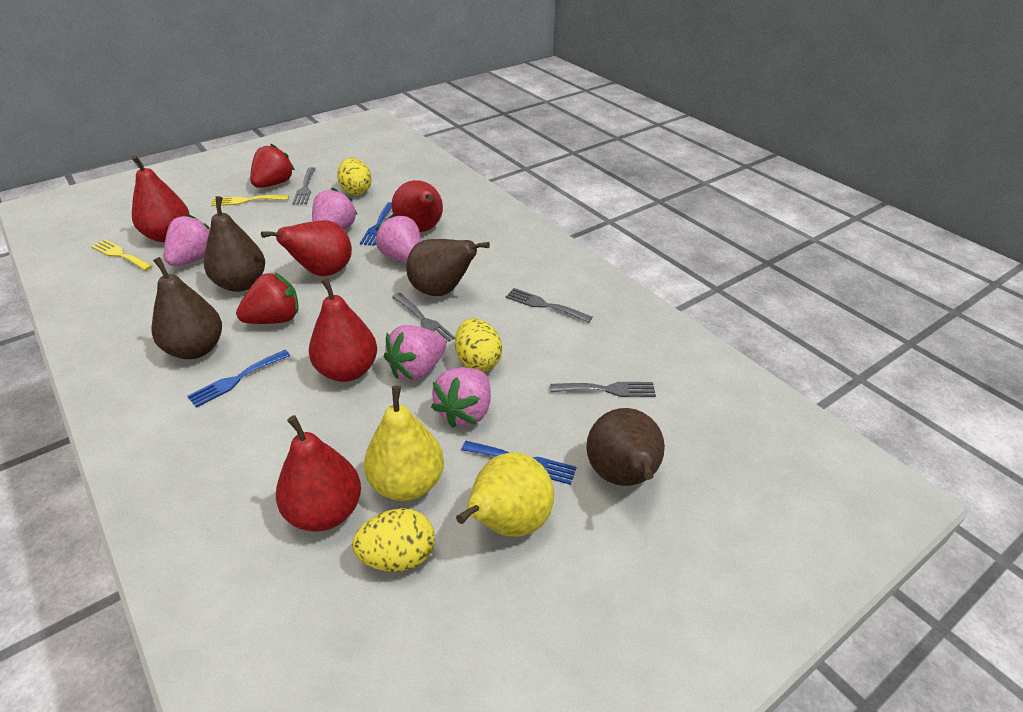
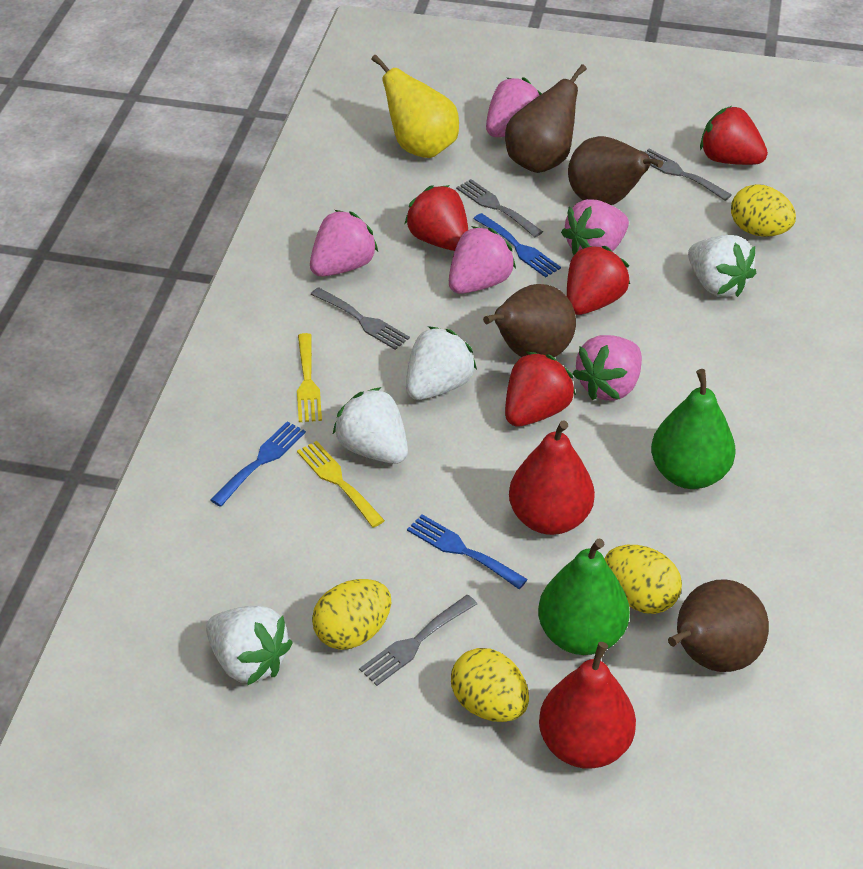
green pear: 0 -> 2
red pear: 5 -> 2
red strawberry: 2 -> 4
white strawberry: 0 -> 4
yellow egg: 3 -> 4
yellow pear: 2 -> 1

